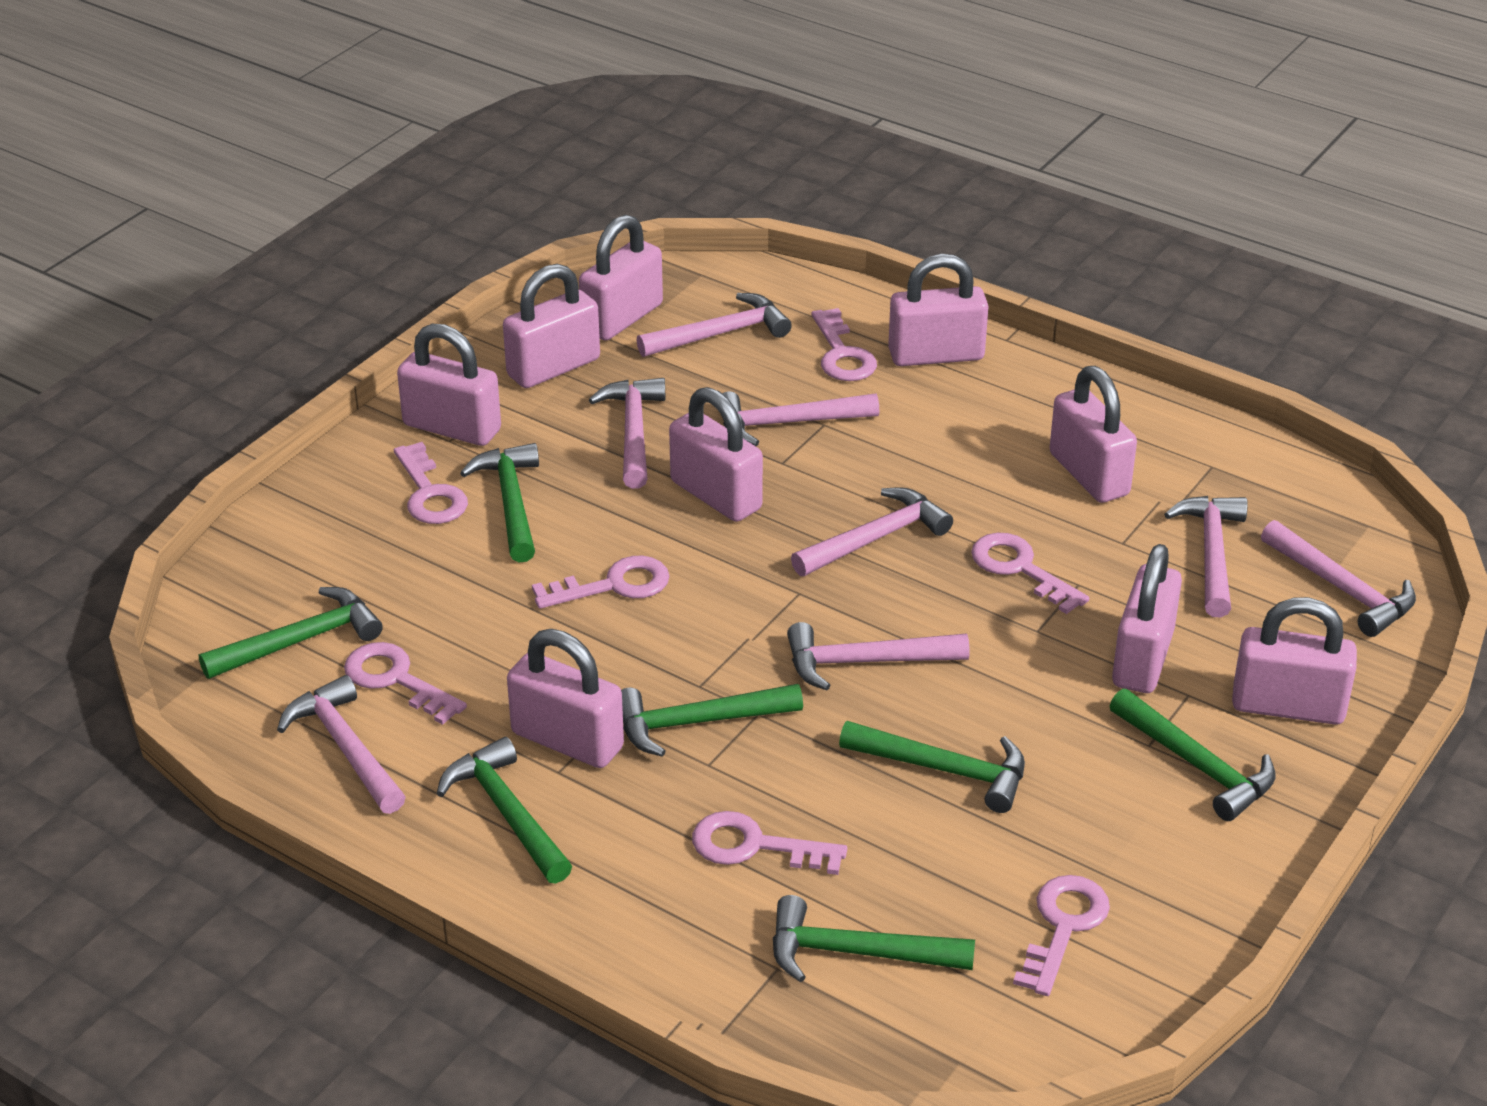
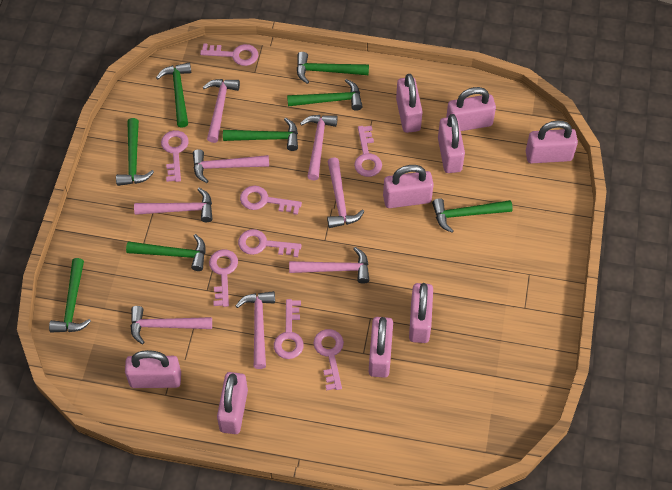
green hammer: 7 -> 8
pink key: 7 -> 8

